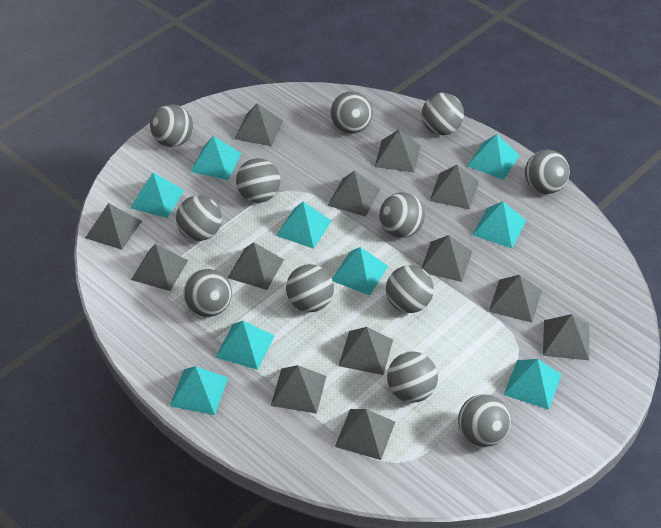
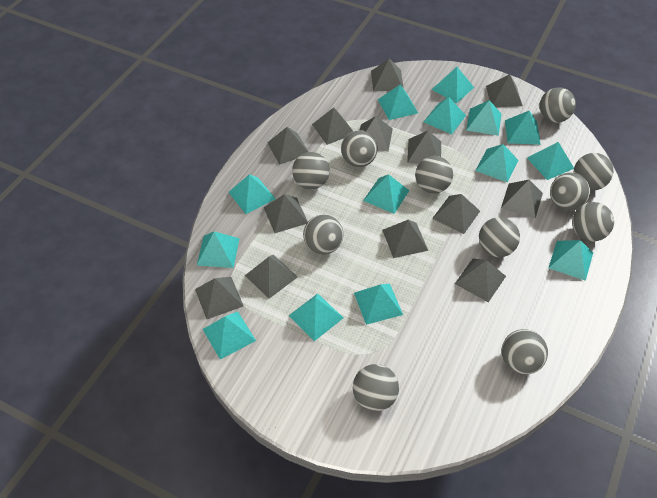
grey ball: 12 -> 11
turquoise pyramid: 9 -> 14

